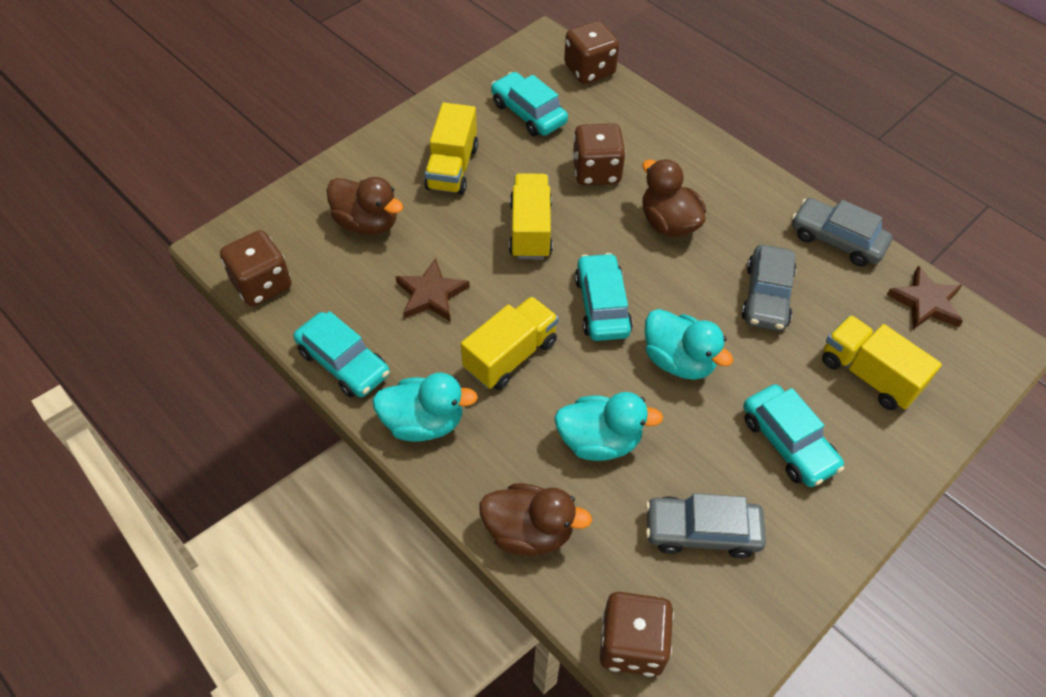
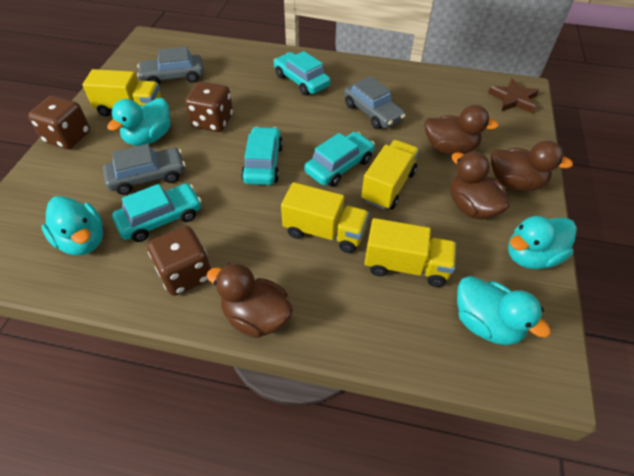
brown dice: 4 -> 3
brown duck: 3 -> 4
brown star: 2 -> 1
turquoise duck: 3 -> 4

